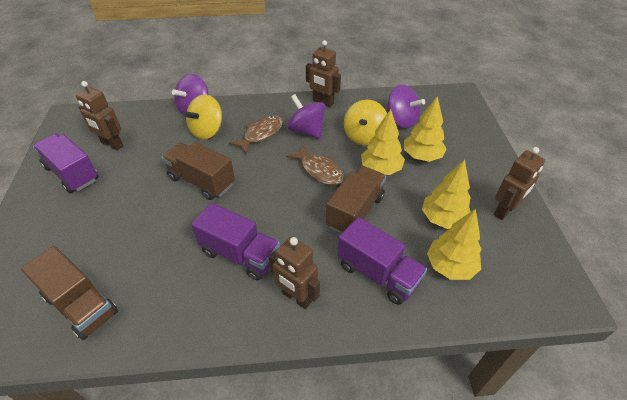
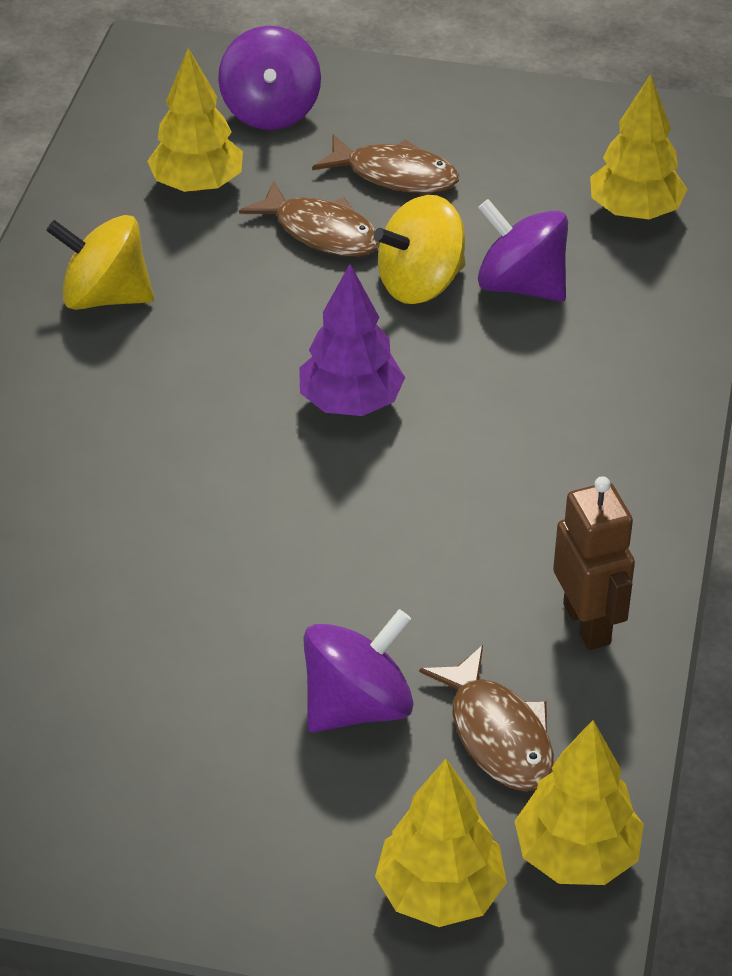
brown fish: 2 -> 3
brown robot: 4 -> 1
brown truck: 3 -> 0
purple tree: 0 -> 1
purple truck: 3 -> 0

